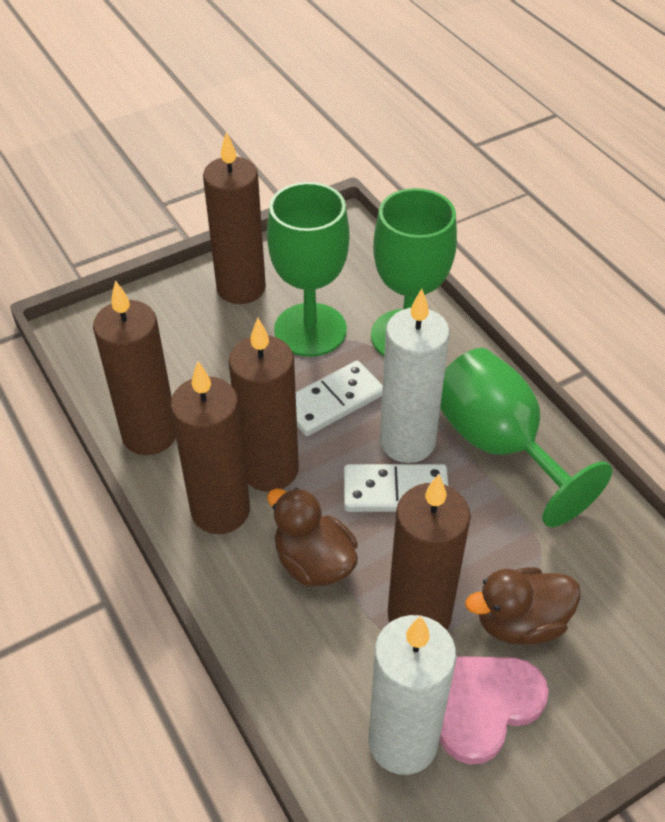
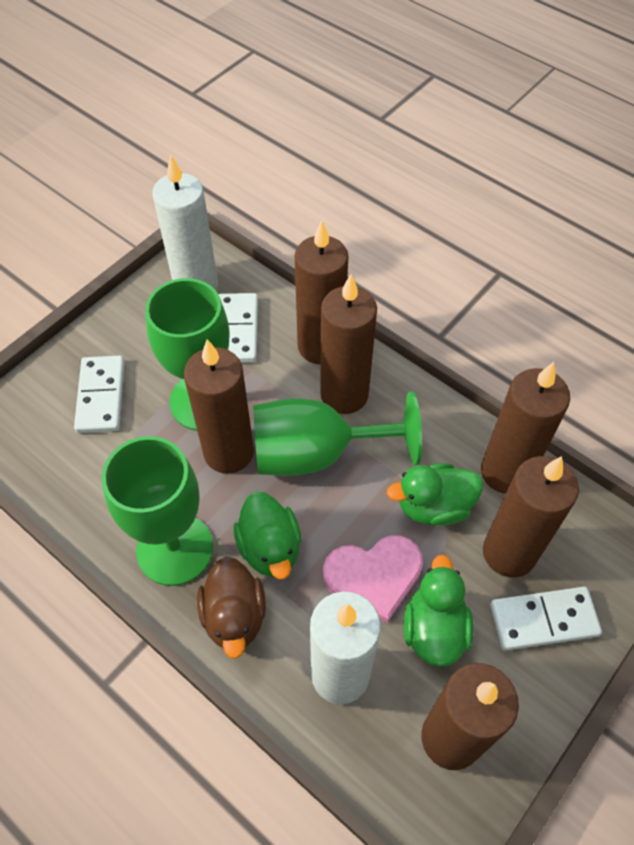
brown candle: 5 -> 6
brown duck: 2 -> 1
green duck: 0 -> 3
white domino: 2 -> 3

